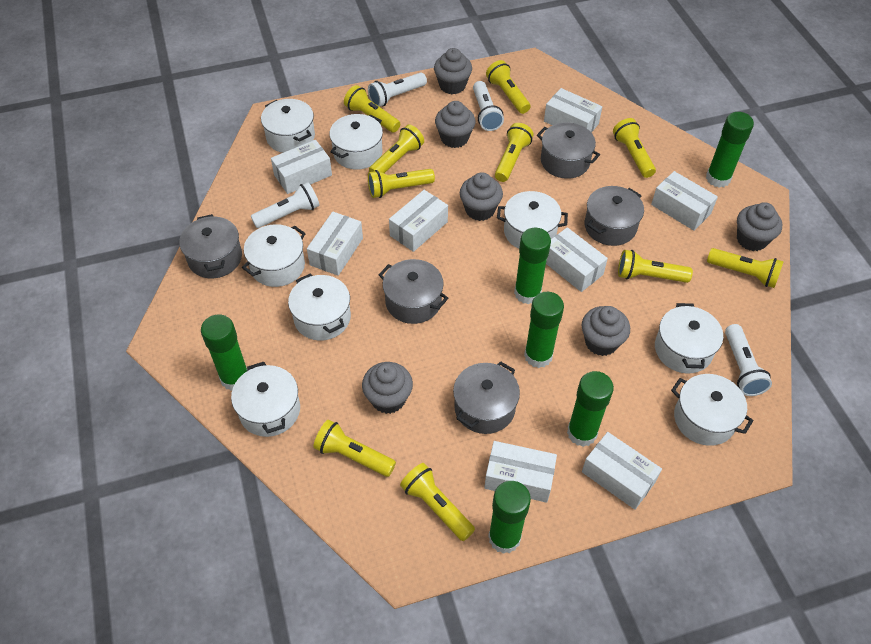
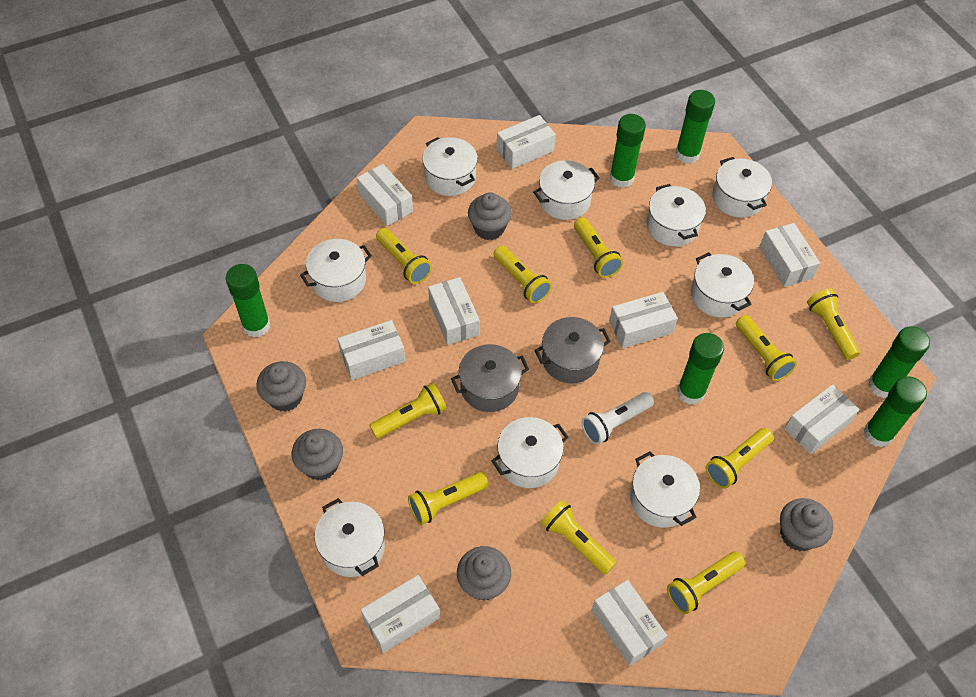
grey cupcake: 6 -> 5
grey pot: 5 -> 2
white box: 8 -> 9
white flashlight: 4 -> 1
white pot: 8 -> 9

